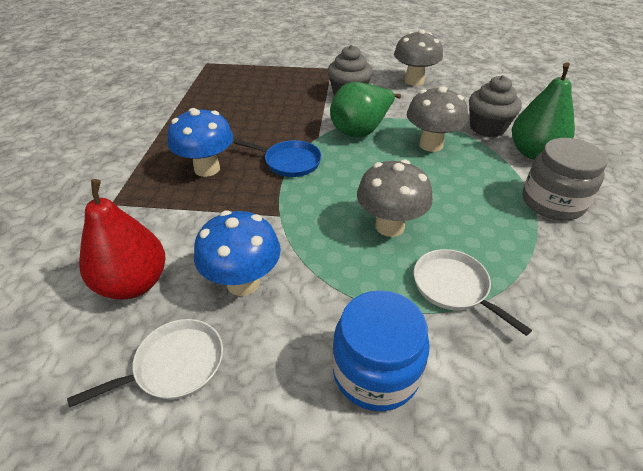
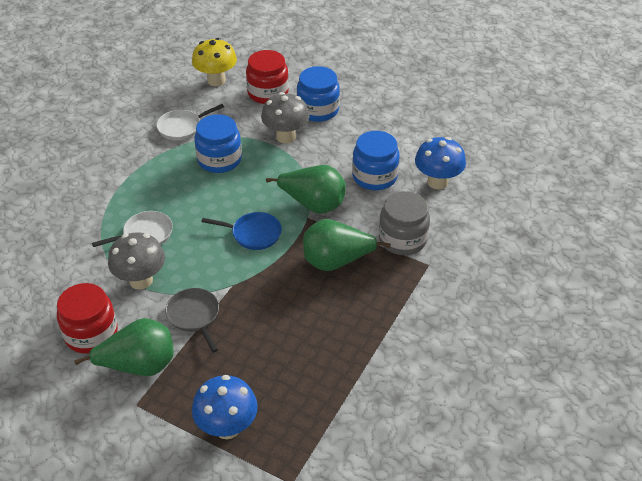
blue jar: 1 -> 3
green pear: 2 -> 3
grey cupcake: 2 -> 0
grey mushroom: 3 -> 2
grey pan: 0 -> 1
red jar: 0 -> 2
red pear: 1 -> 0
yellow mushroom: 0 -> 1

